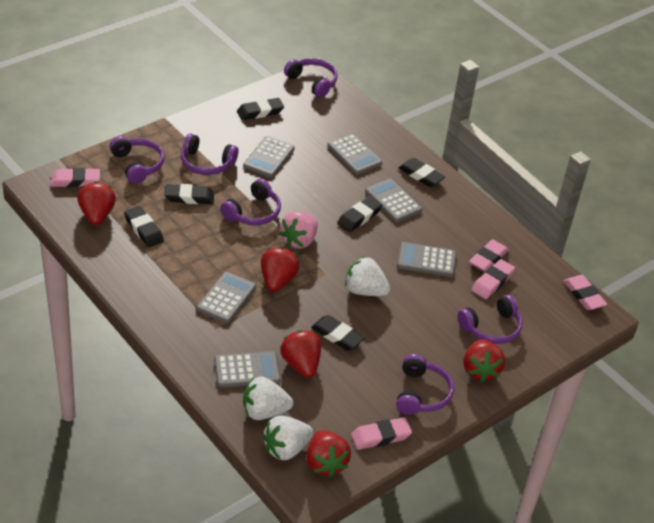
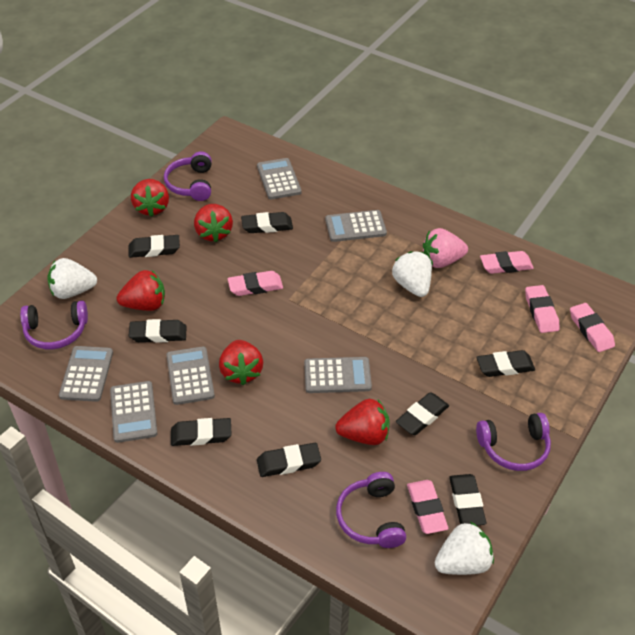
black eraser: 6 -> 8
purple headphones: 6 -> 4

